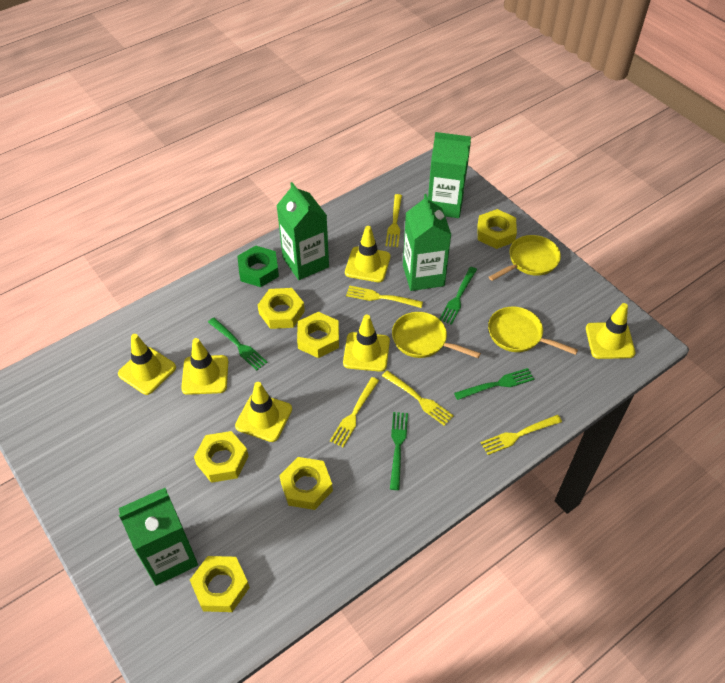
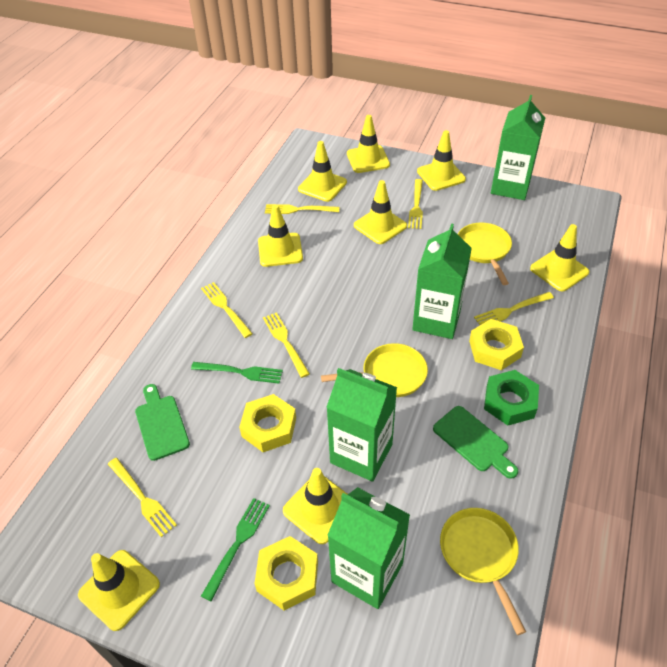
green cutting board: 0 -> 2
green fork: 4 -> 2
yellow fork: 5 -> 6
yellow nut: 6 -> 3
yellow traffic cone: 6 -> 8

